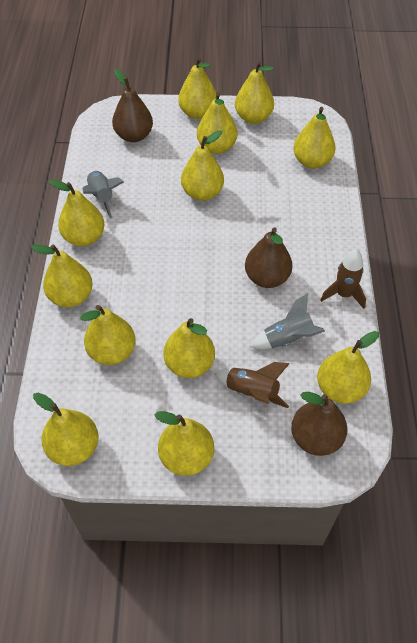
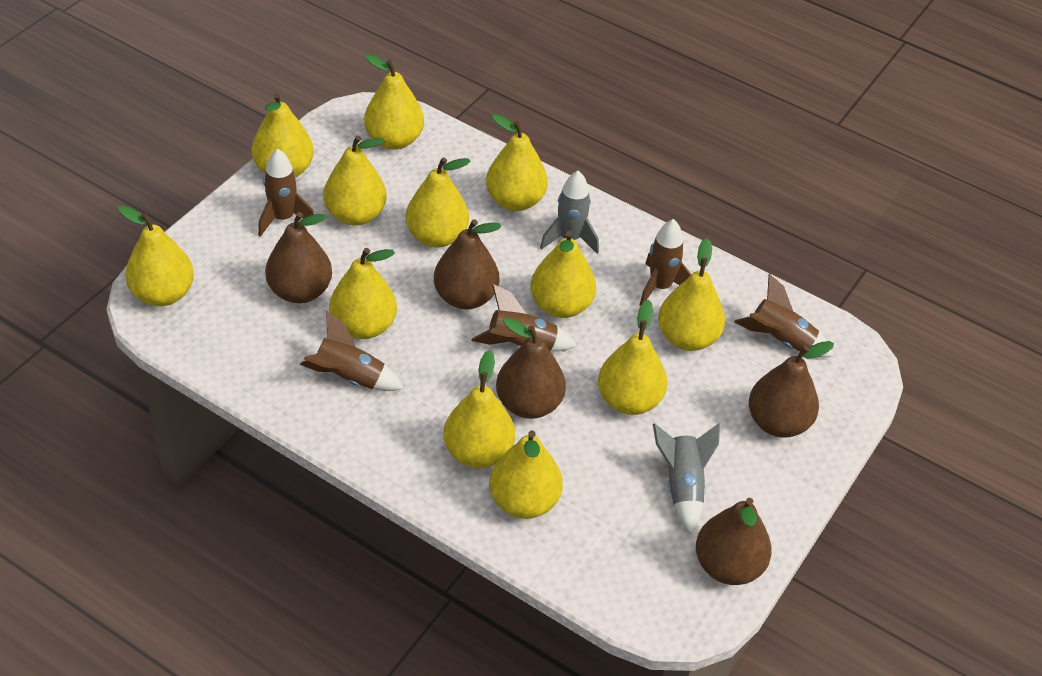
brown pear: 3 -> 5
brown rocket: 2 -> 5

